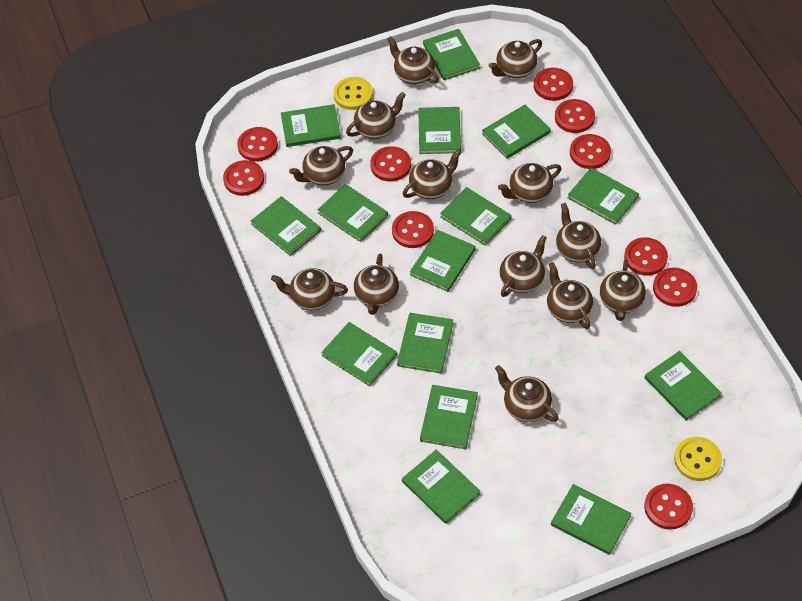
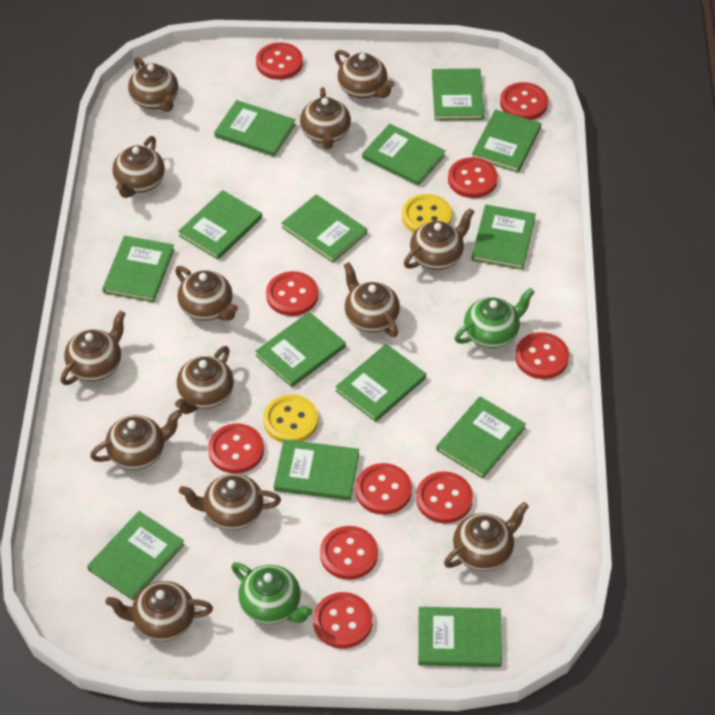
green book: 15 -> 14
green teapot: 0 -> 2

